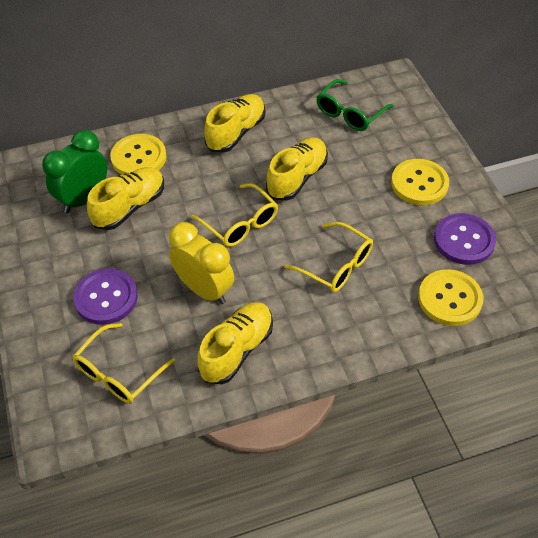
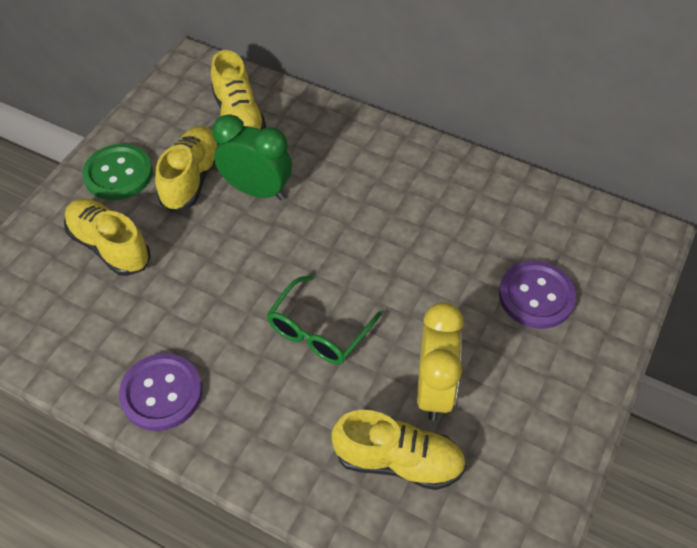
green button: 0 -> 1
yellow button: 3 -> 0
yellow glasses: 3 -> 0

